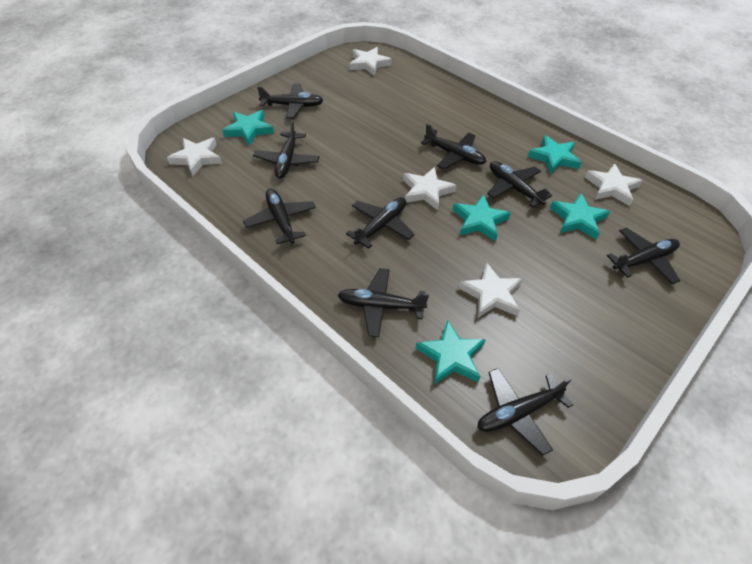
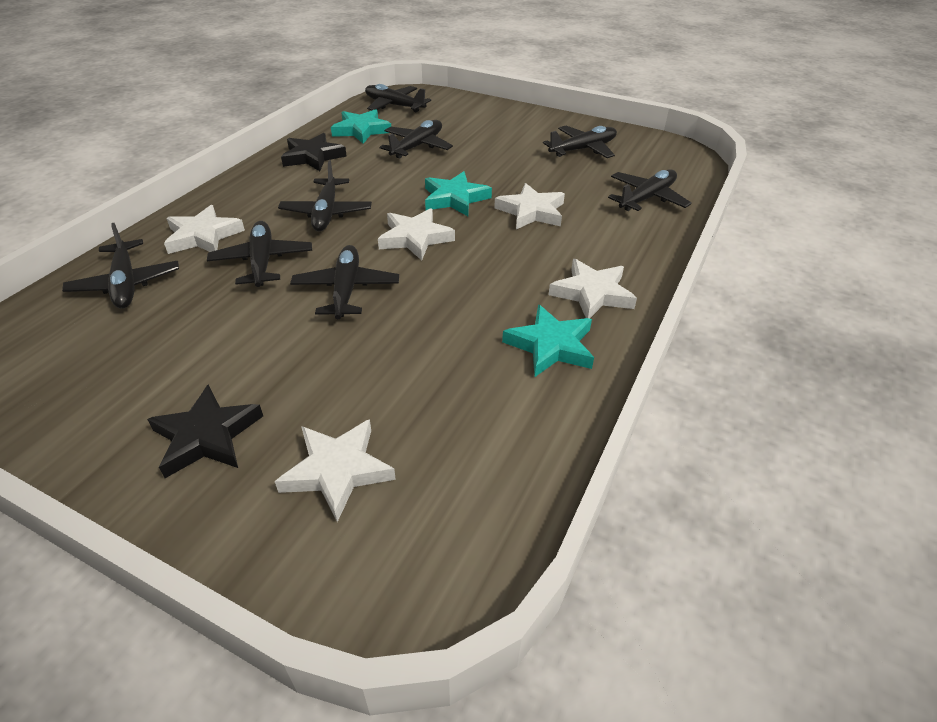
black plane: 9 -> 8
black star: 0 -> 2
turquoise star: 5 -> 3

